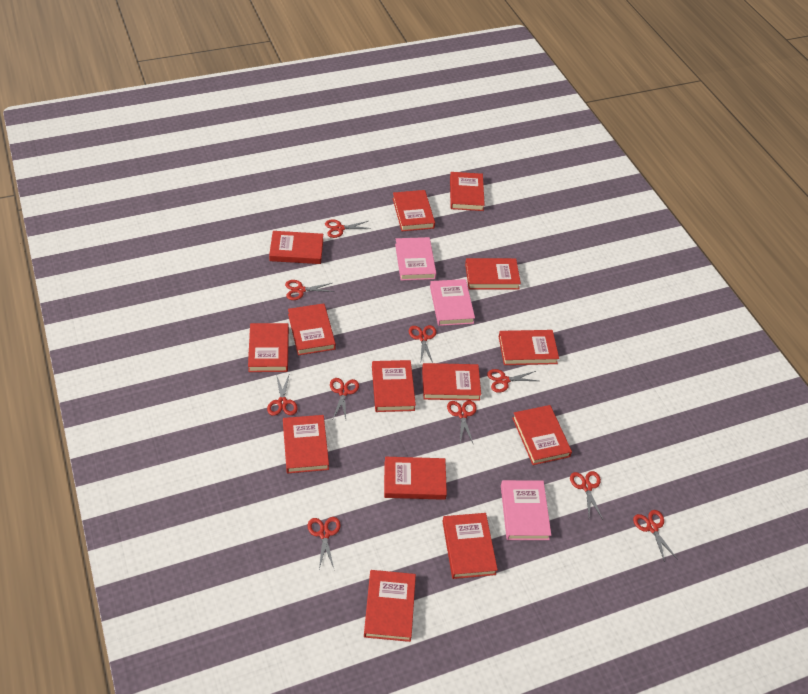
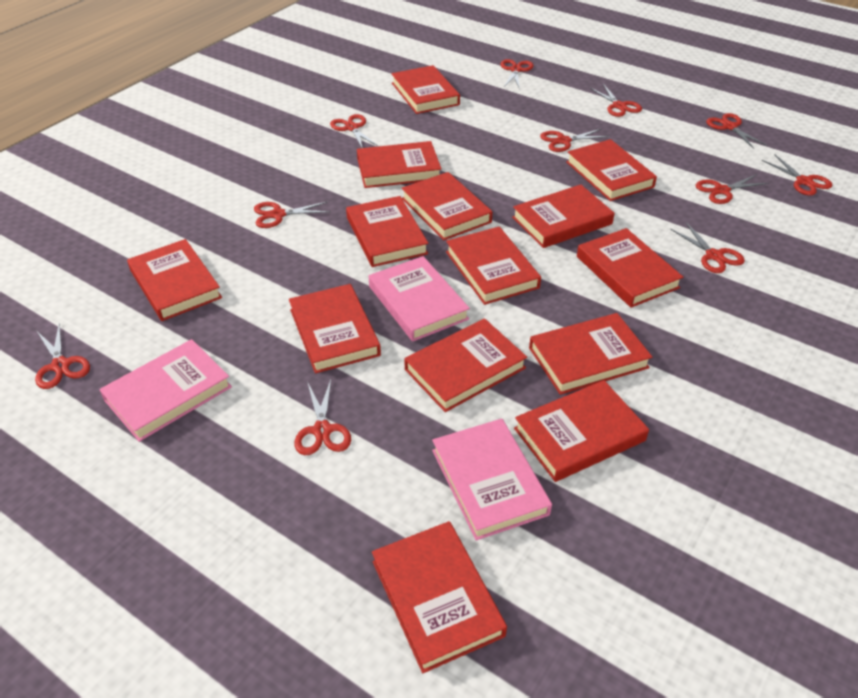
red scissors: 10 -> 11

